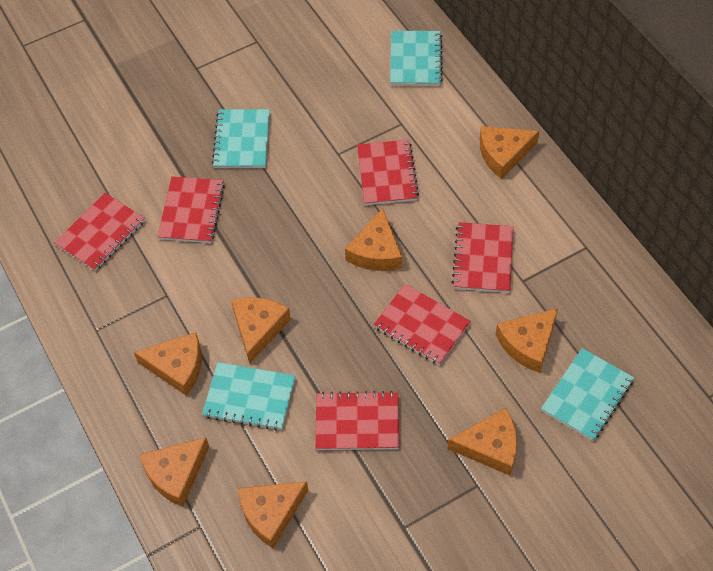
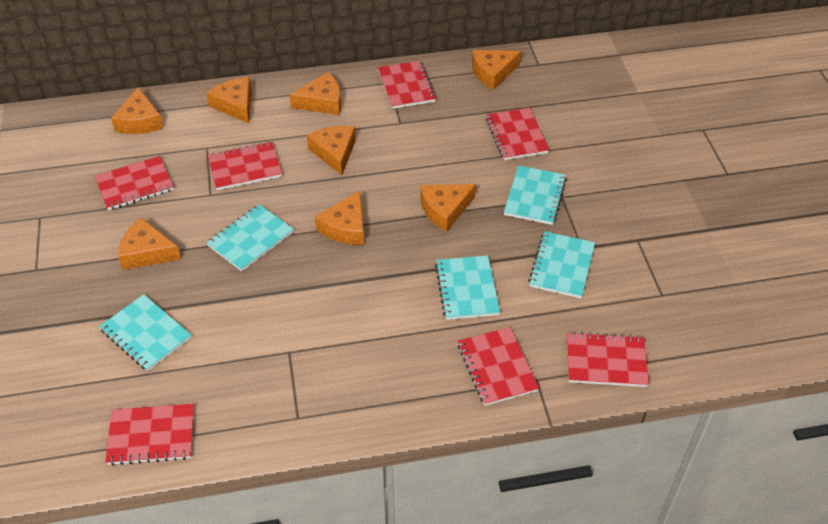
red notebook: 6 -> 7
turquoise notebook: 4 -> 5

